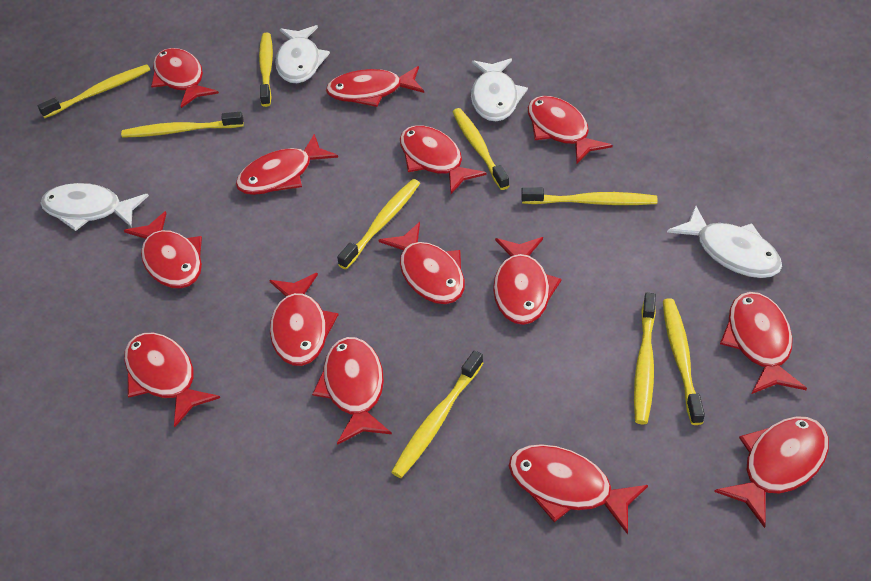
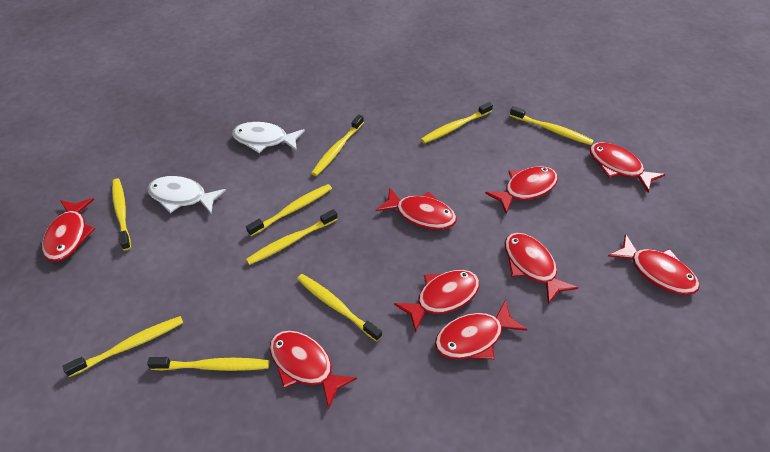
red fish: 14 -> 9
white fish: 4 -> 2

